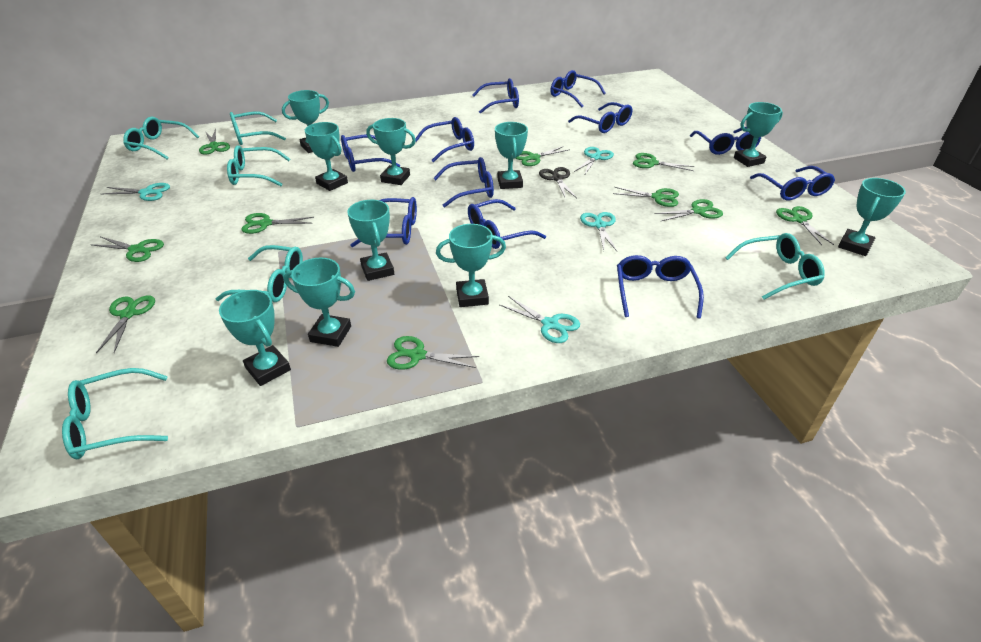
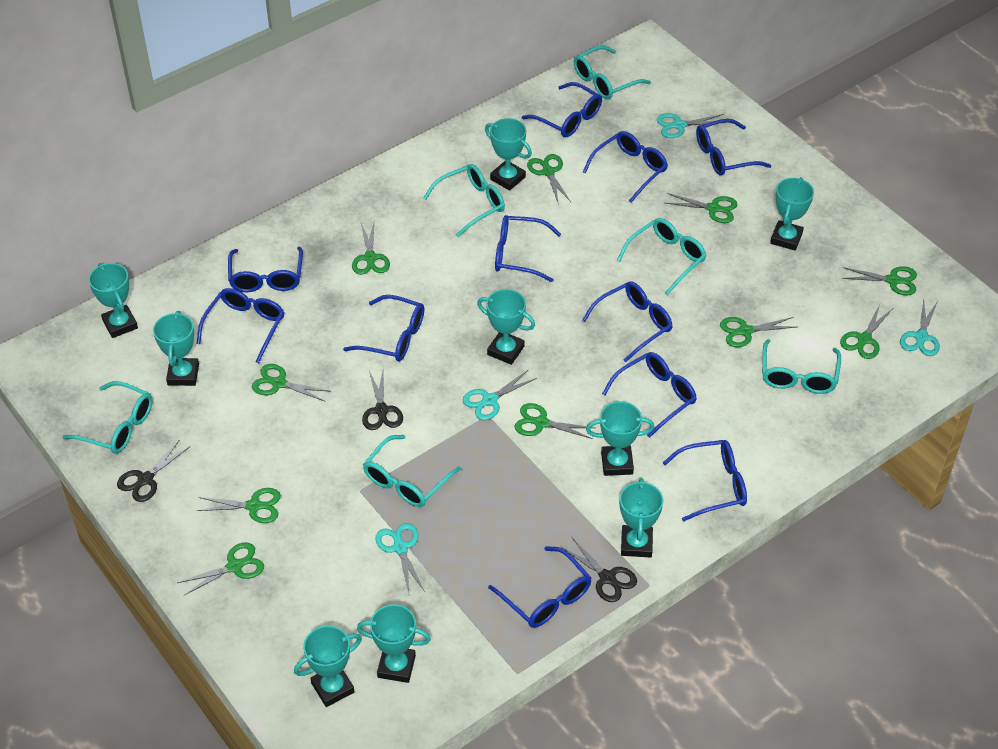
black scissors: 1 -> 3
turquoise trophy: 10 -> 9

